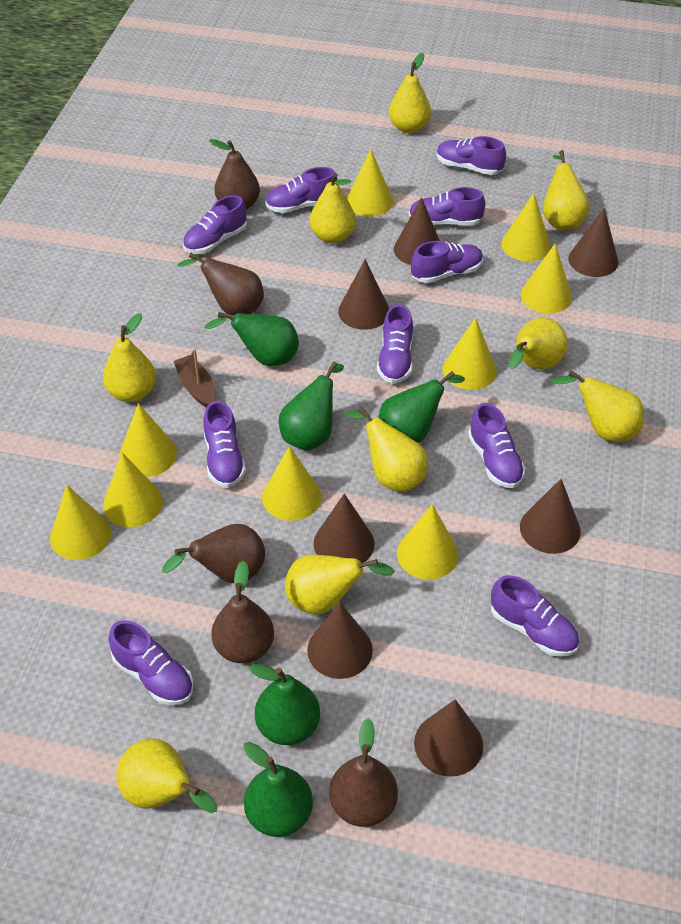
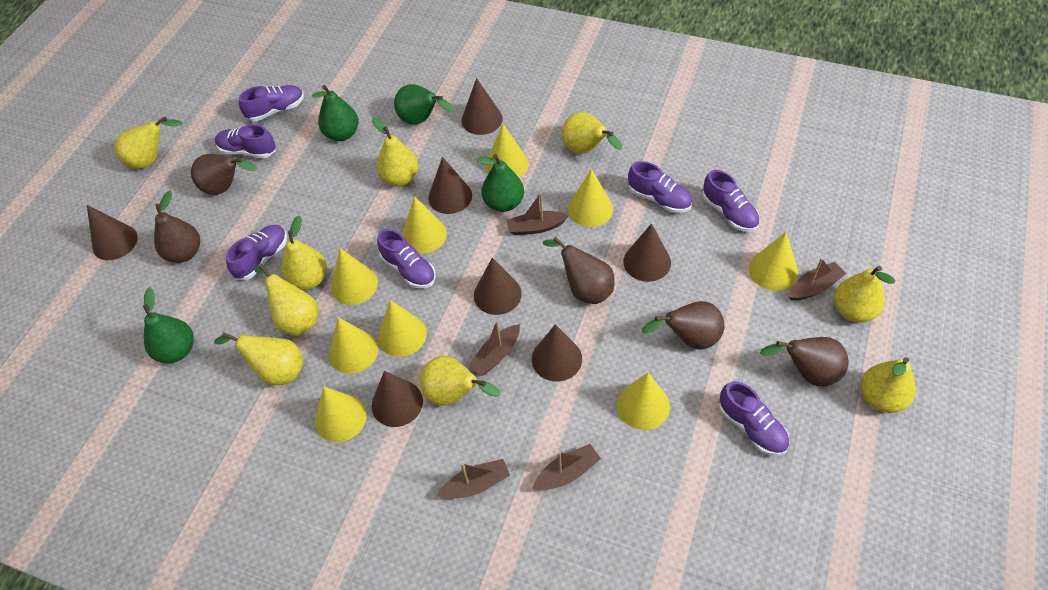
brown boat: 1 -> 5
green pear: 5 -> 4
purple shoe: 10 -> 7

